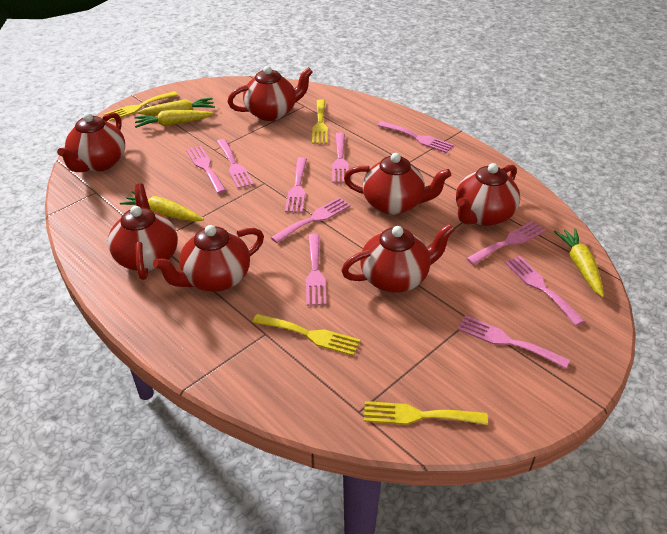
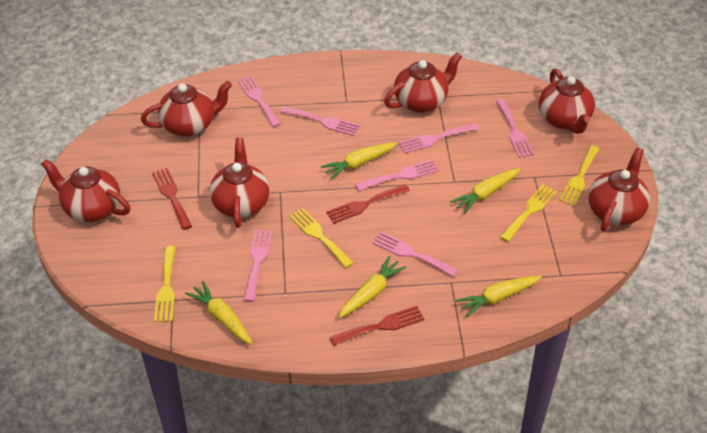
pink fork: 10 -> 7
red fork: 0 -> 3
red teapot: 7 -> 6
yellow carrot: 4 -> 5

